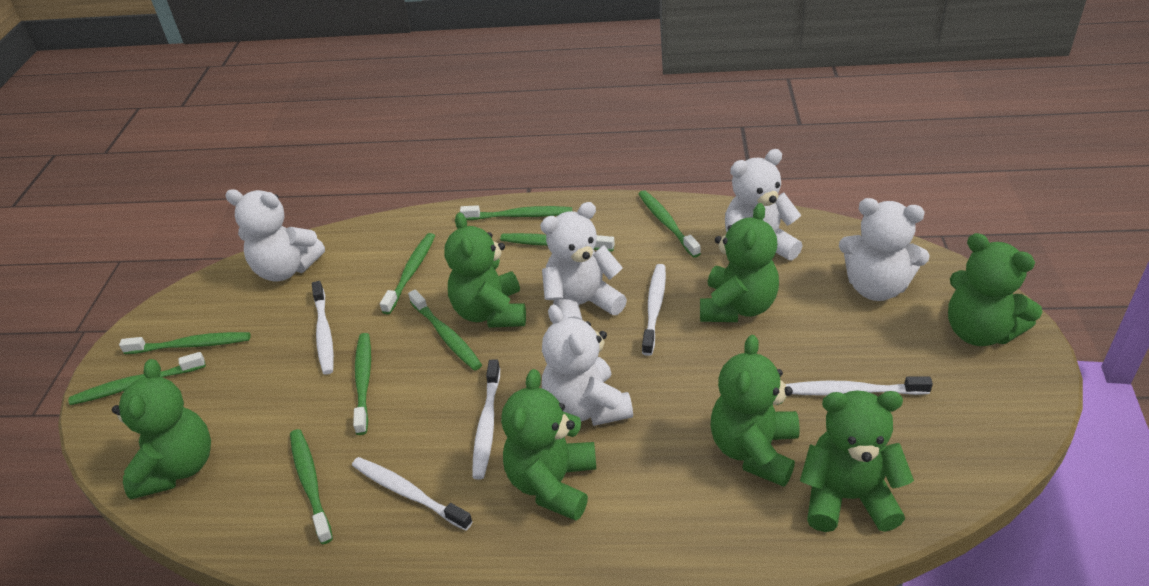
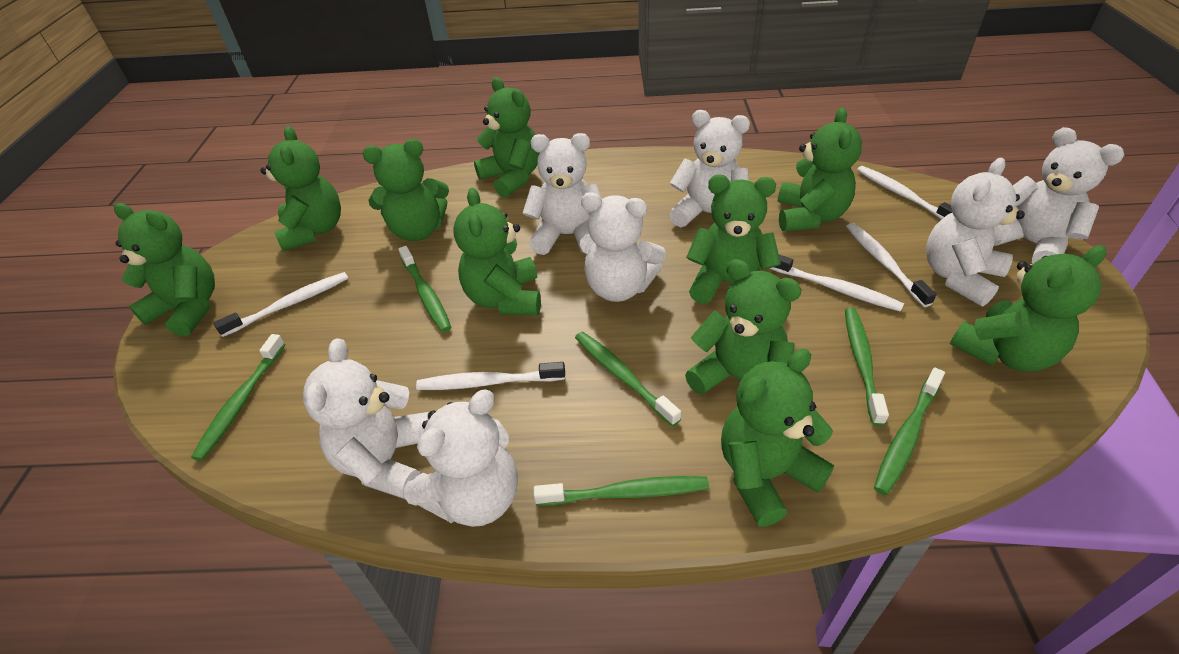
green teddy bear: 7 -> 10
green toothbrush: 9 -> 6
white teddy bear: 5 -> 7

